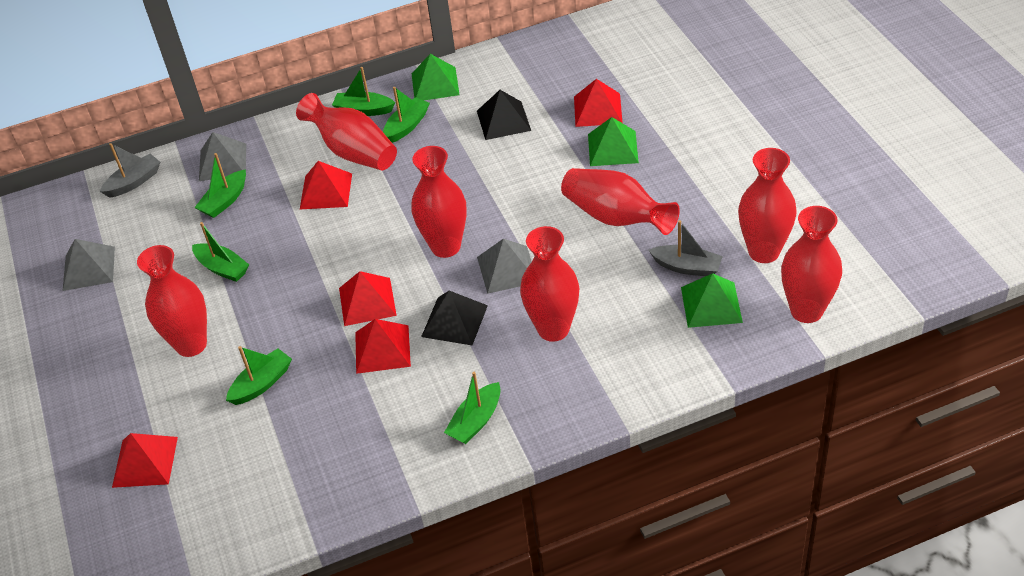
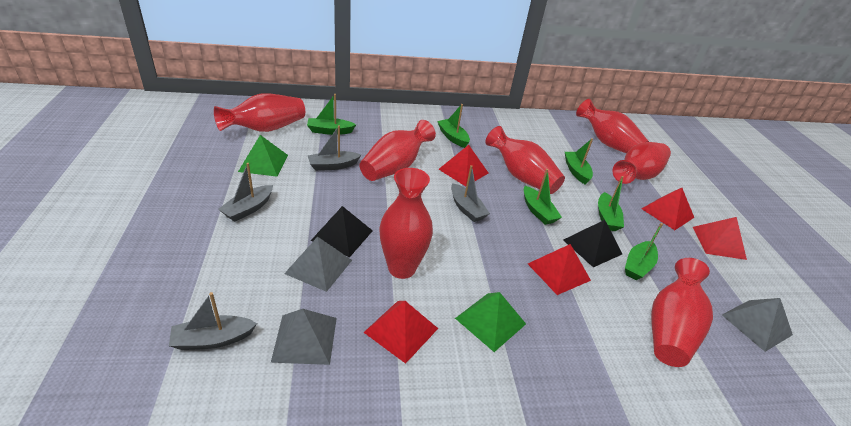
green pyramid: 3 -> 2
grey boat: 2 -> 4

